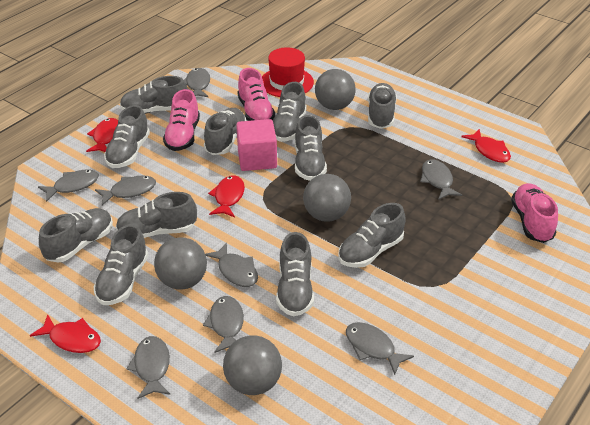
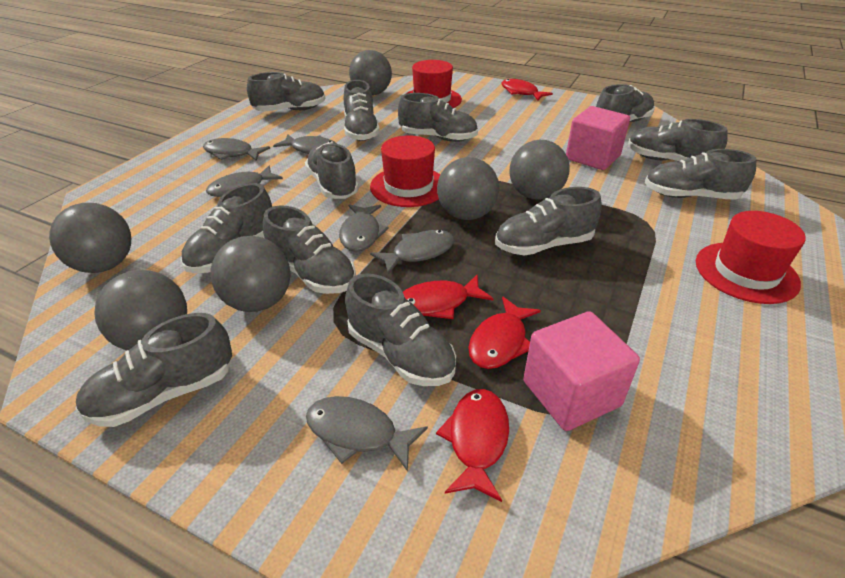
grey ball: 4 -> 6
grey fish: 8 -> 6
grey shoe: 11 -> 12
pink cube: 1 -> 2
pink shoe: 3 -> 0
red hat: 1 -> 3

